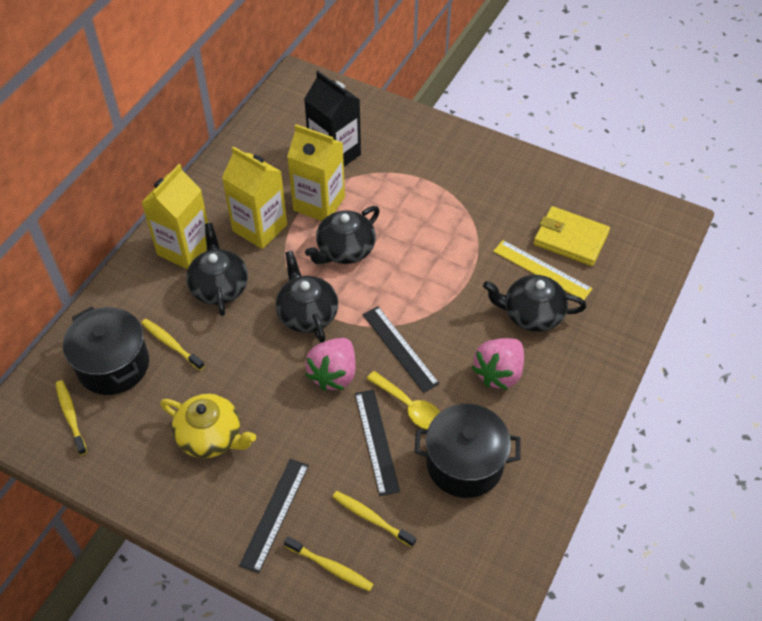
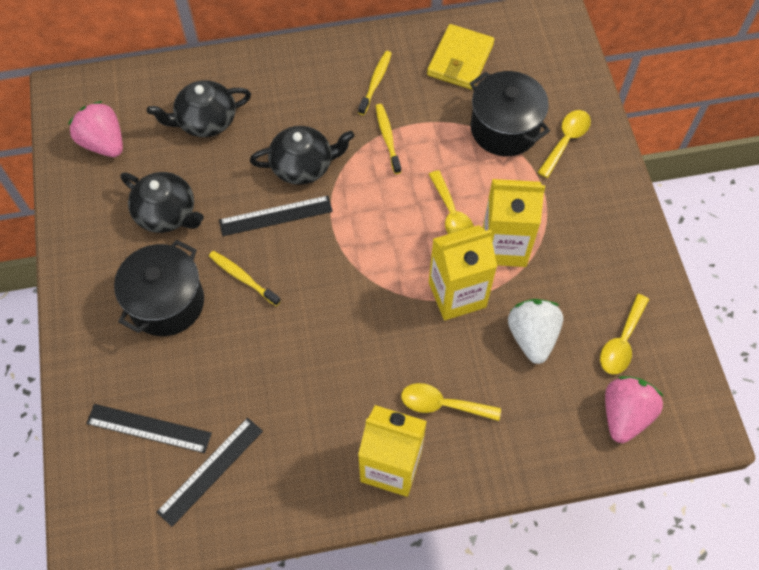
black carton: 1 -> 0
black teapot: 4 -> 3
white strawberry: 0 -> 1
yellow ruler: 1 -> 0
yellow spoon: 1 -> 4
yellow teapot: 1 -> 0
yellow toothbrush: 4 -> 3

